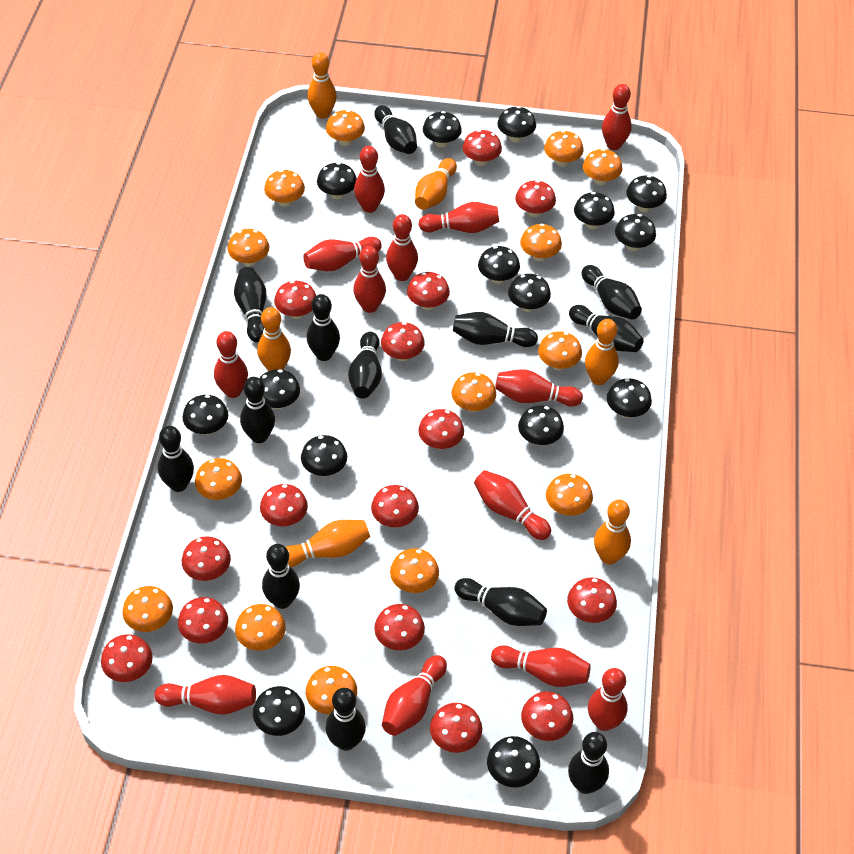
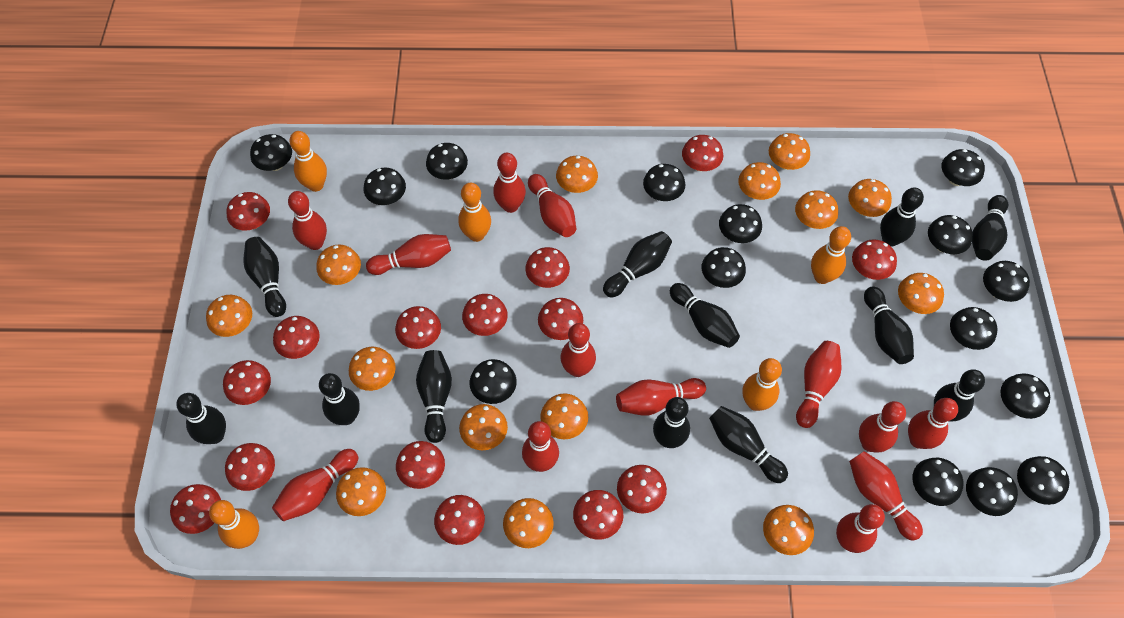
black bowling pin: 13 -> 12
orange bowling pin: 6 -> 5

